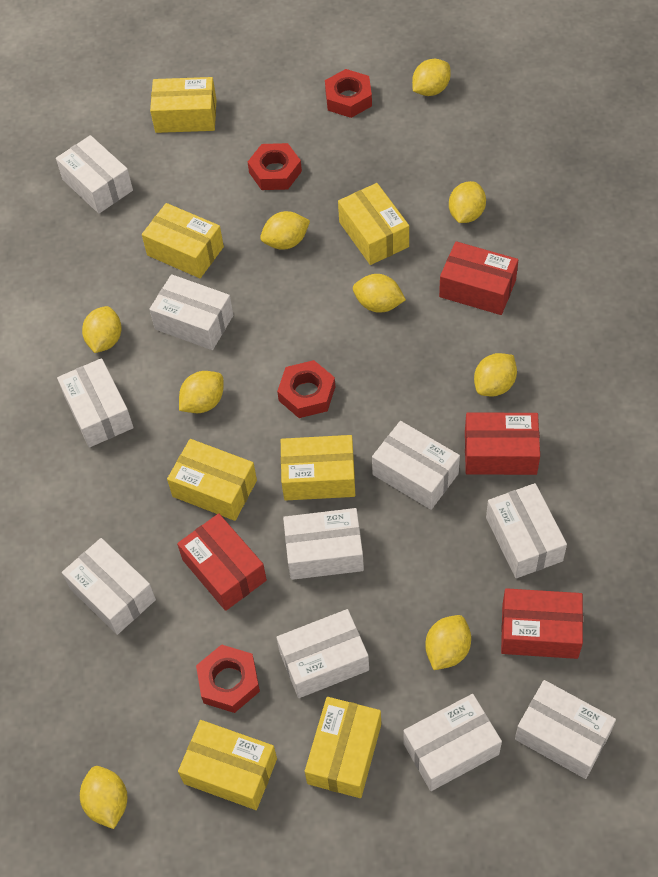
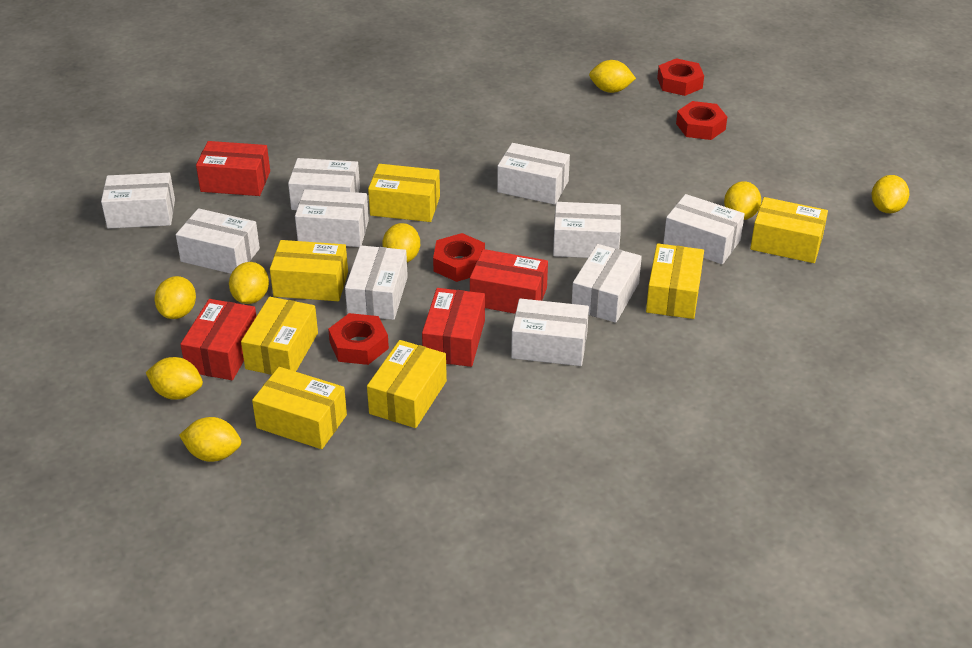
yellow lemon: 9 -> 8

